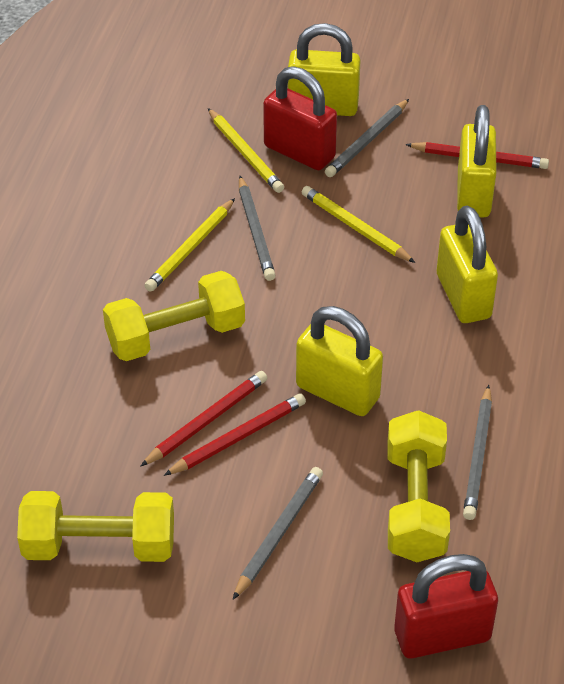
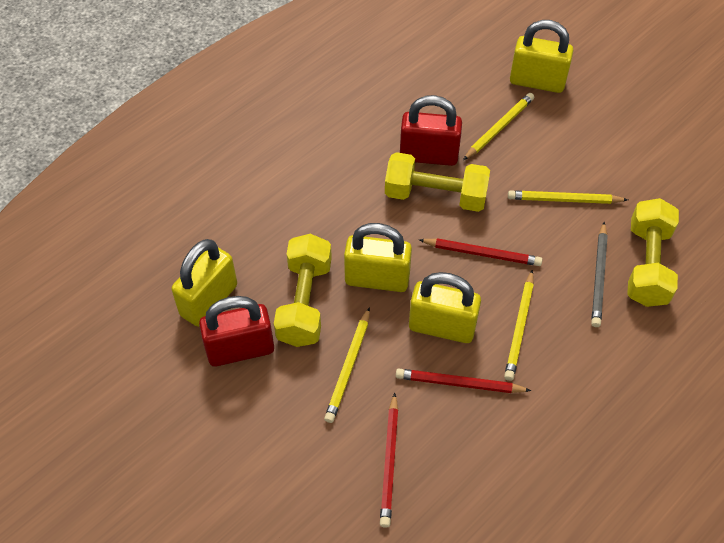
grey pencil: 4 -> 1
yellow pencil: 3 -> 4

